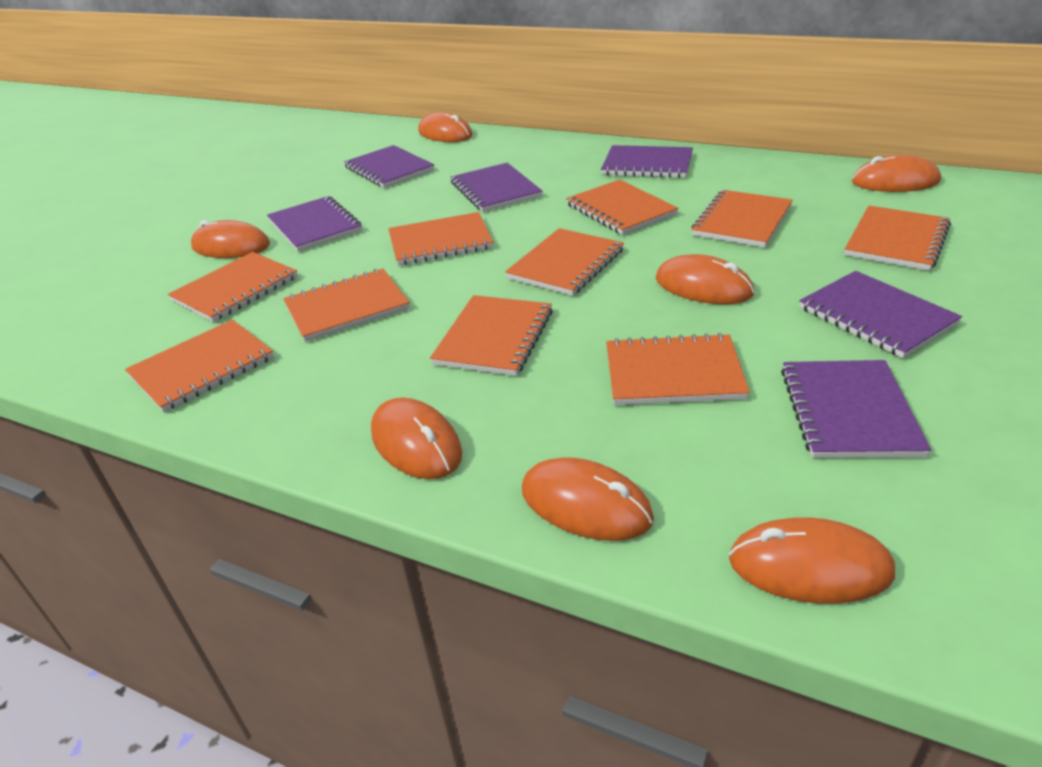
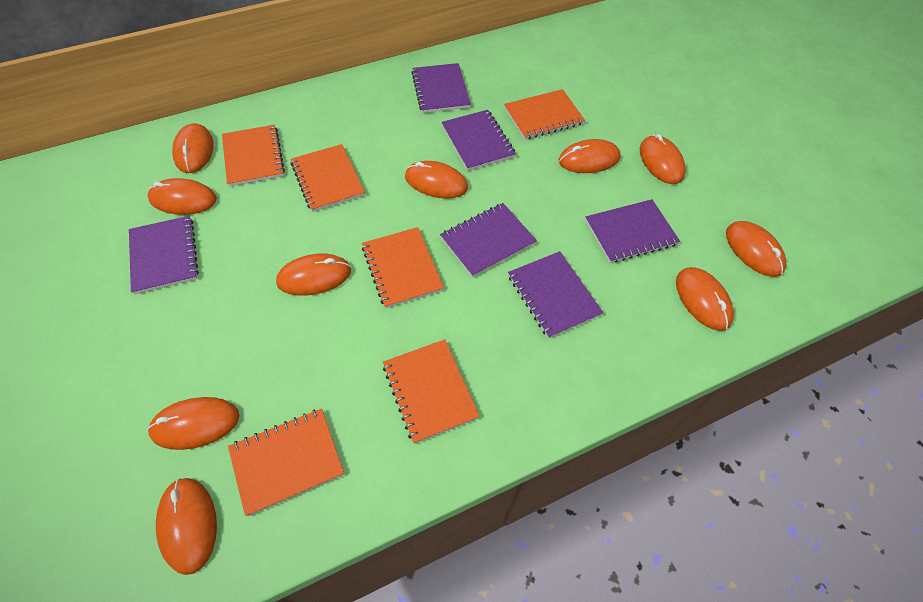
orange mouse: 7 -> 10
orange notebook: 10 -> 6

